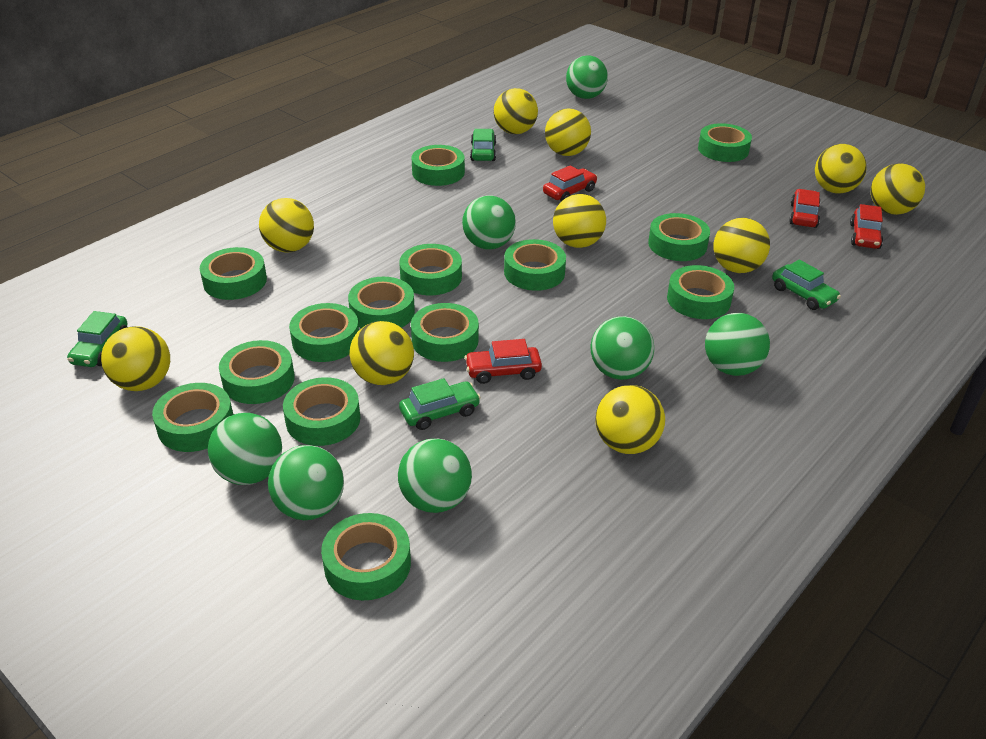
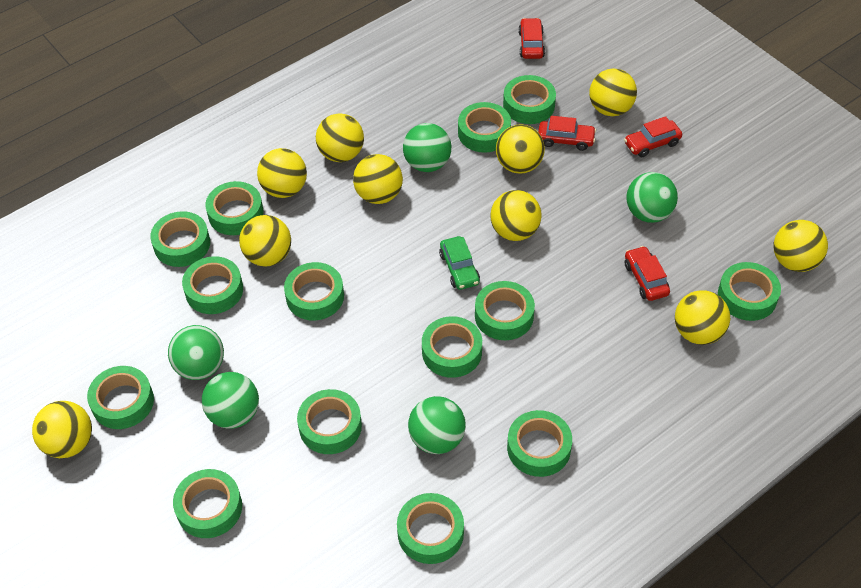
green ball: 7 -> 5
green car: 4 -> 1

